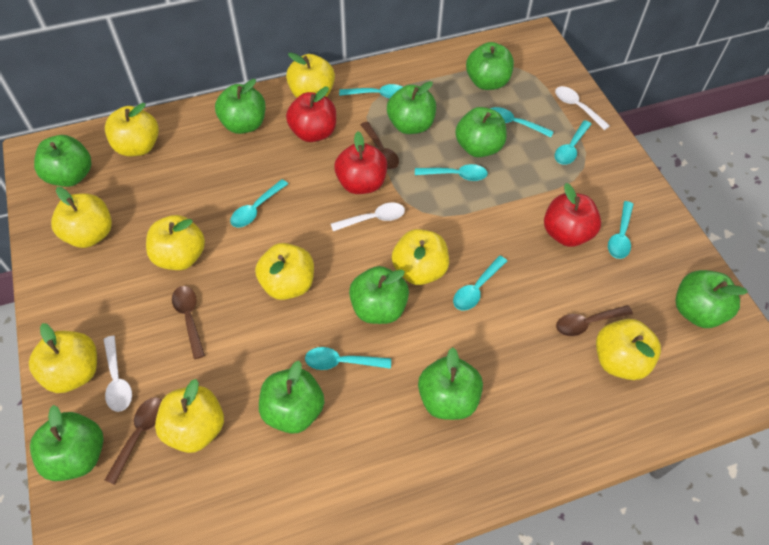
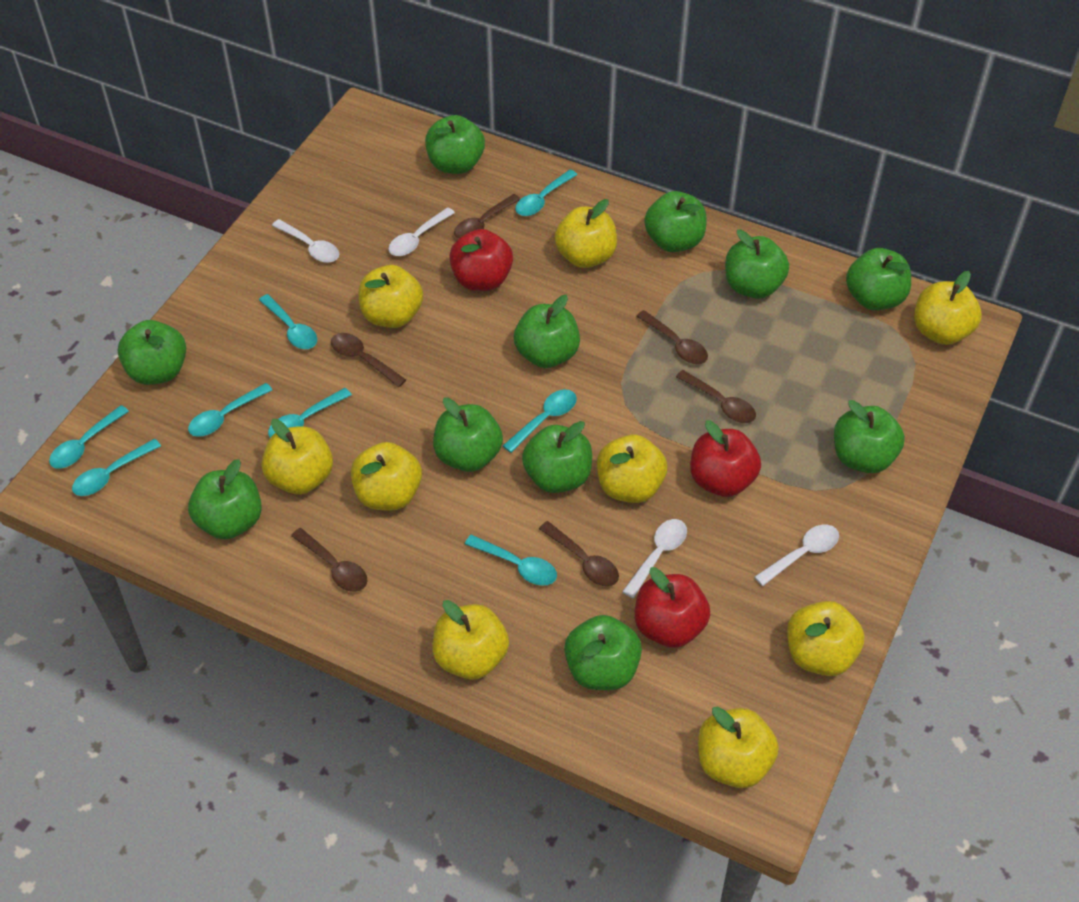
brown spoon: 4 -> 6
green apple: 10 -> 11
white spoon: 3 -> 4

